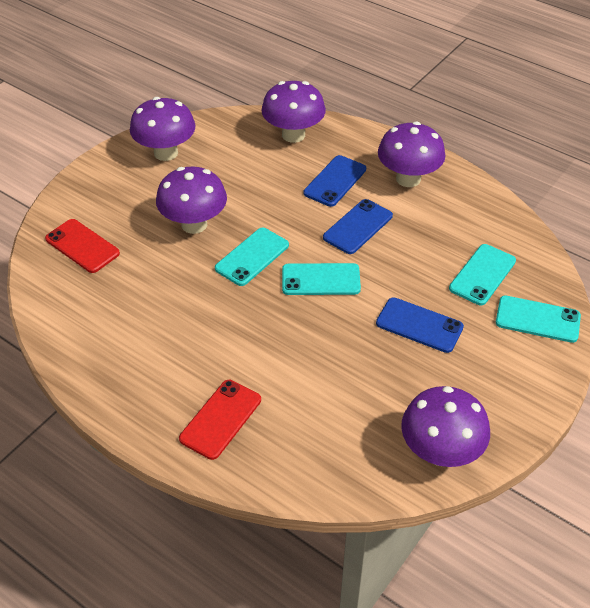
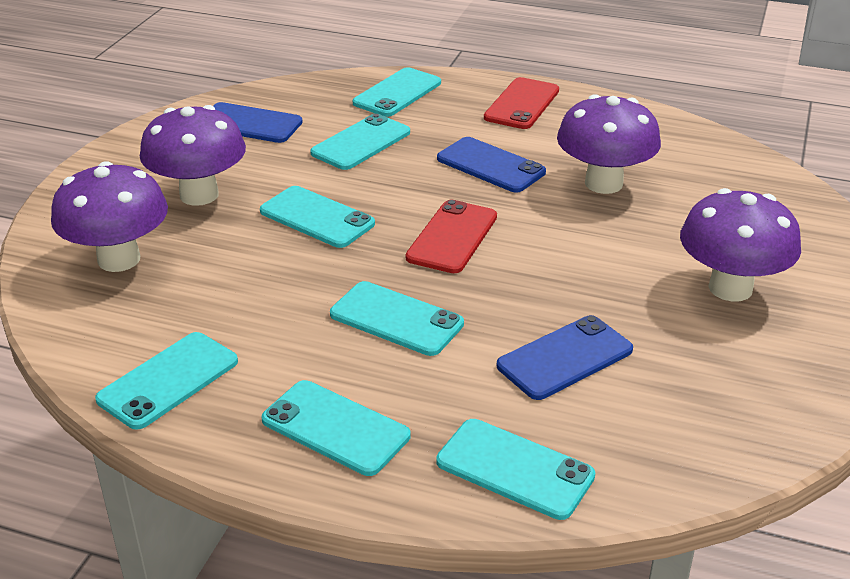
purple mushroom: 5 -> 4
turquoise phone: 4 -> 7

